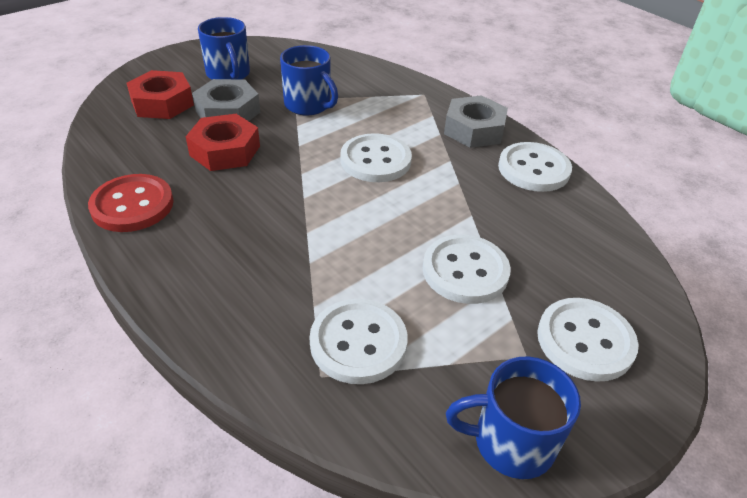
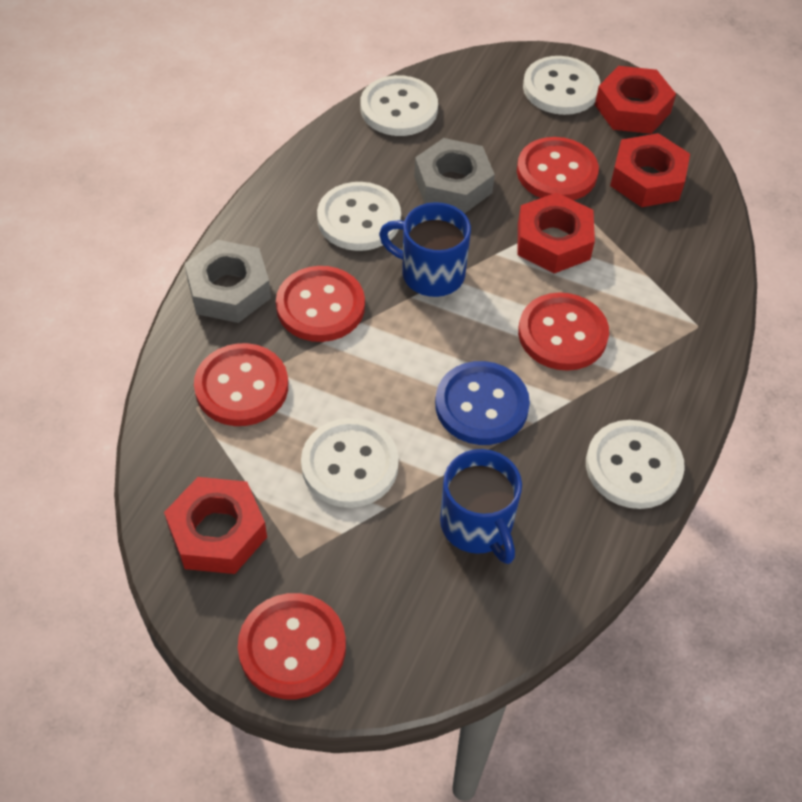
blue button: 0 -> 1
blue mug: 3 -> 2
red button: 1 -> 5
red nut: 2 -> 4

